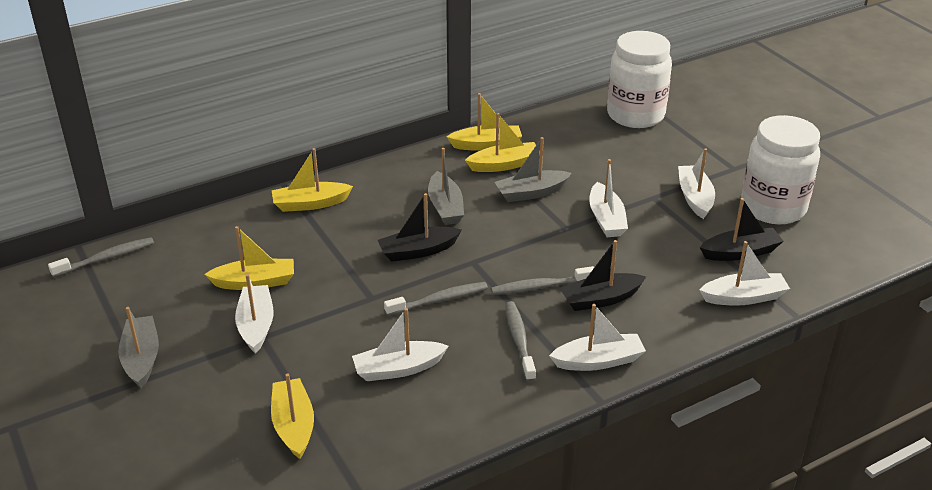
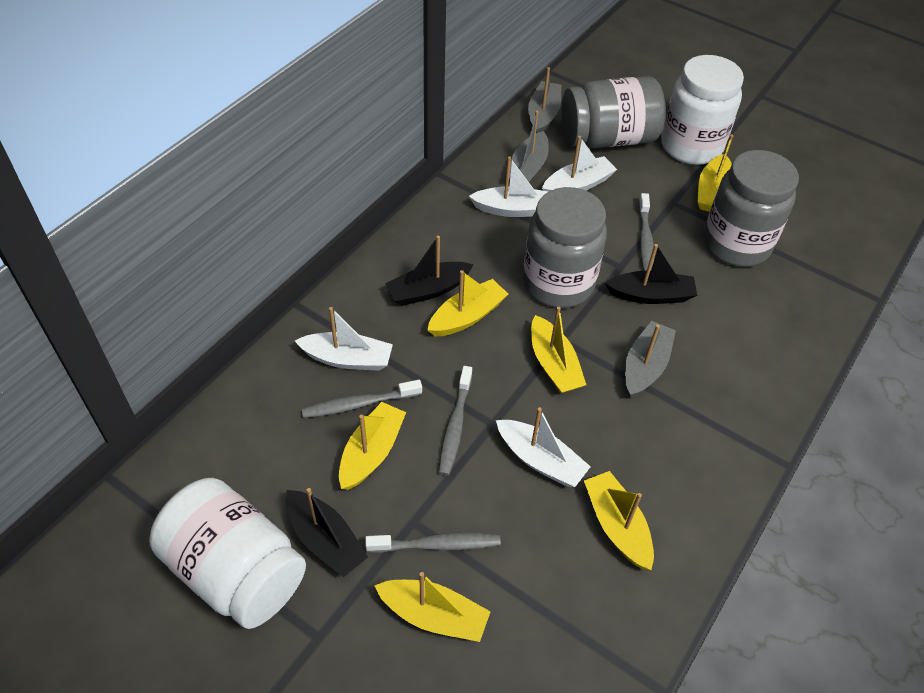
grey jar: 0 -> 3
white boat: 6 -> 4
yellow boat: 5 -> 6

